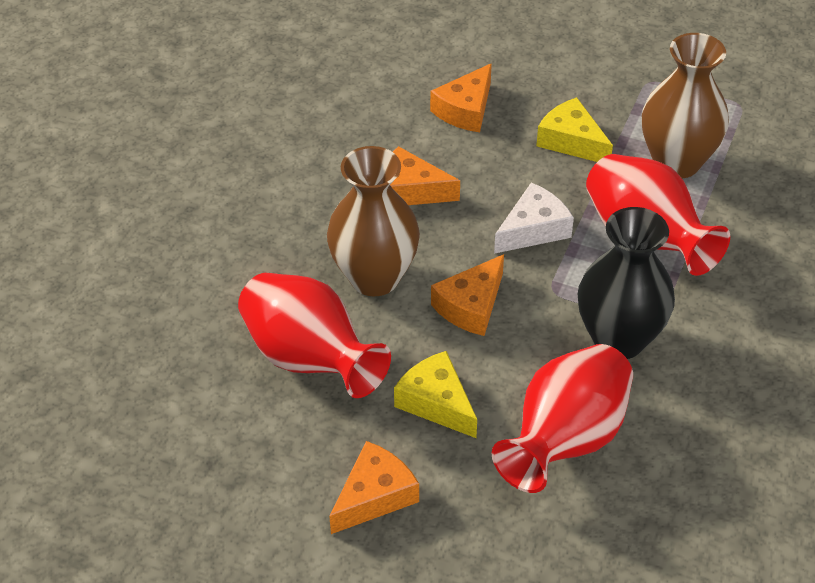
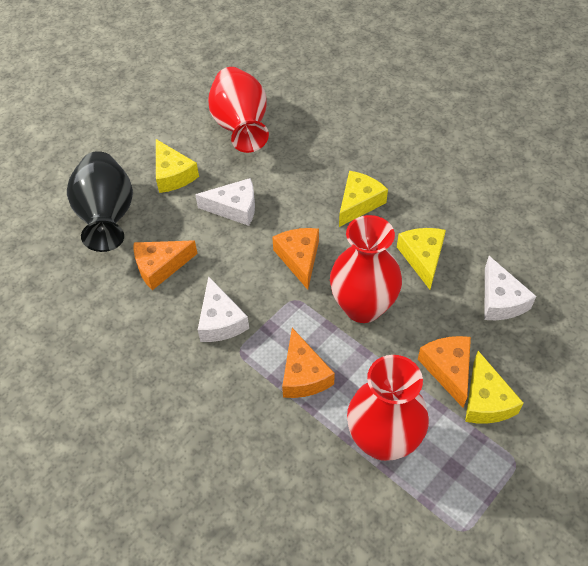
brown vase: 2 -> 0
white cheese: 1 -> 3
yellow cheese: 2 -> 4

